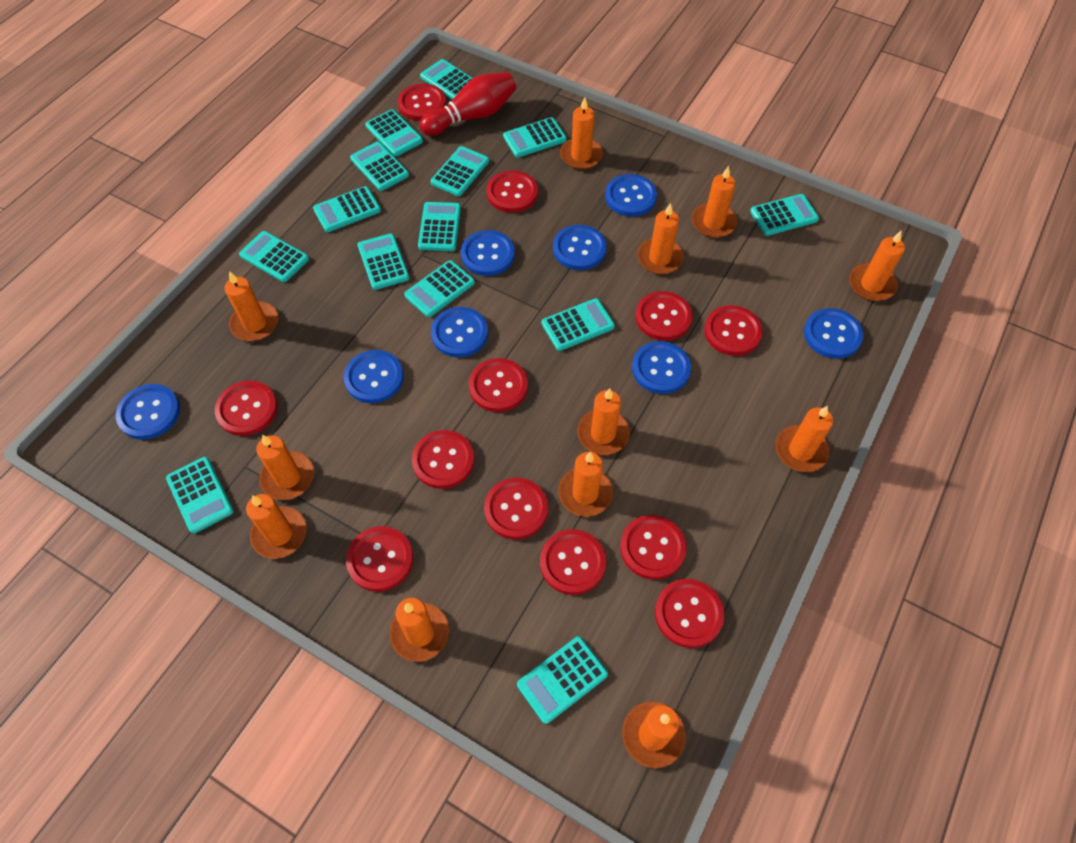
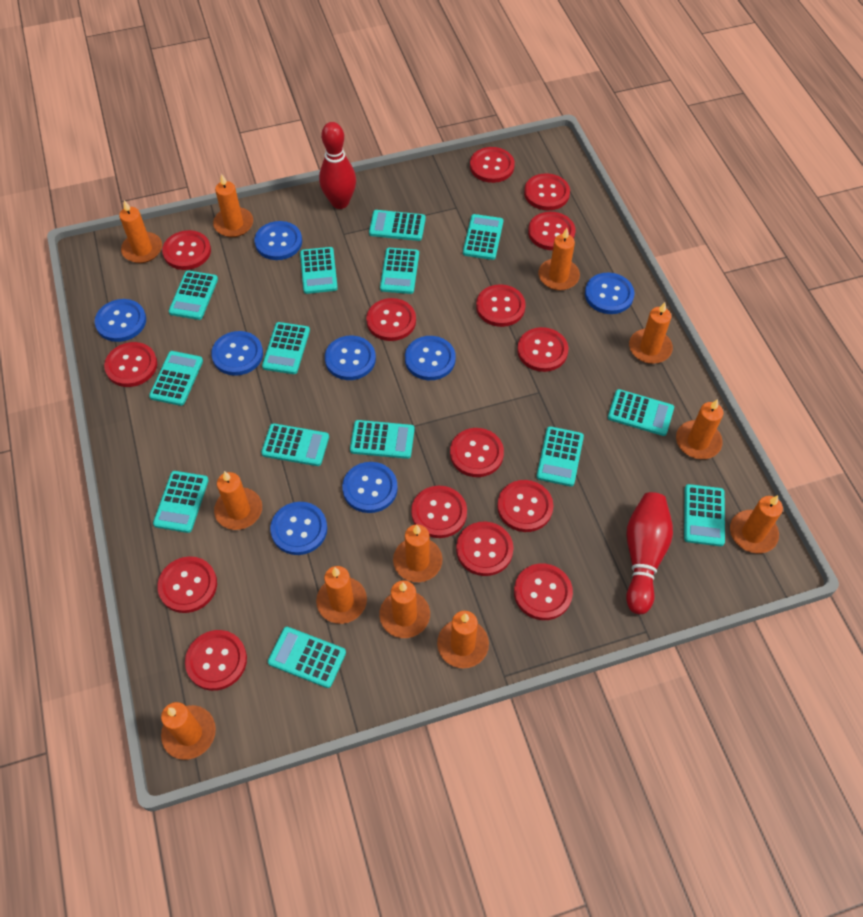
red bowling pin: 1 -> 2
red button: 12 -> 15

